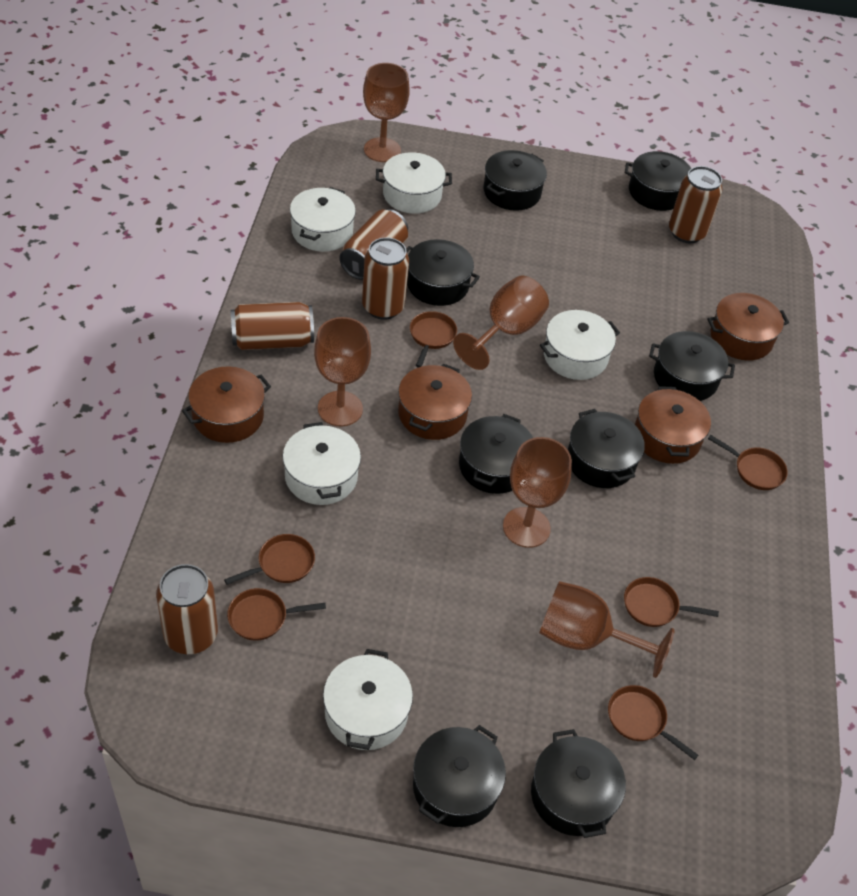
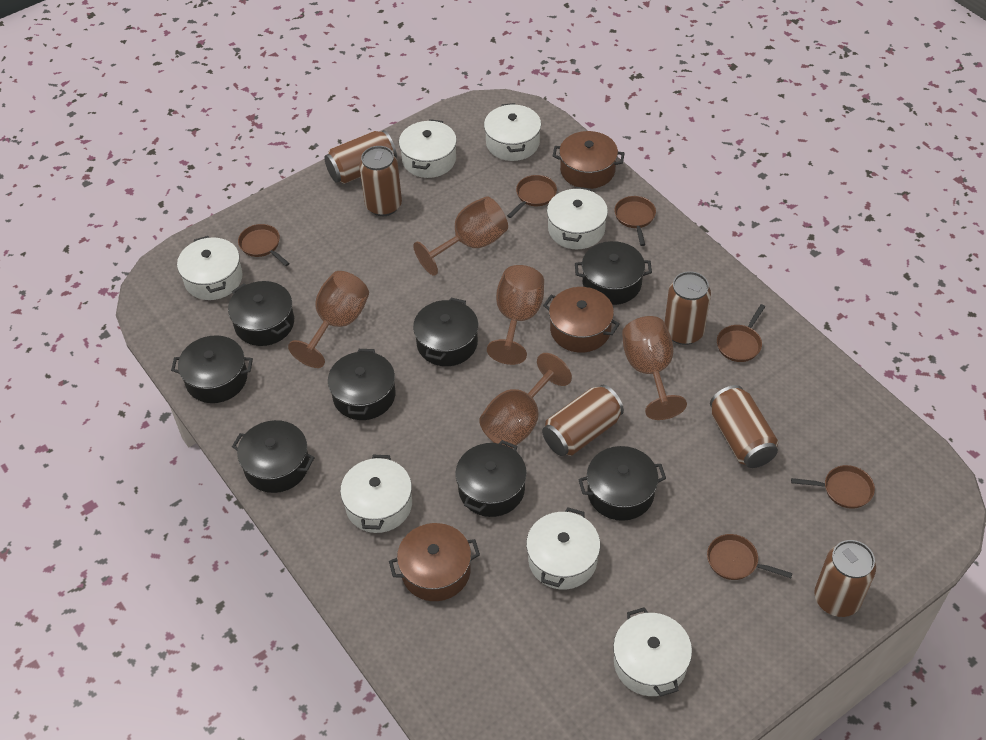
brown can: 5 -> 6
brown pot: 4 -> 3
white pot: 5 -> 7

